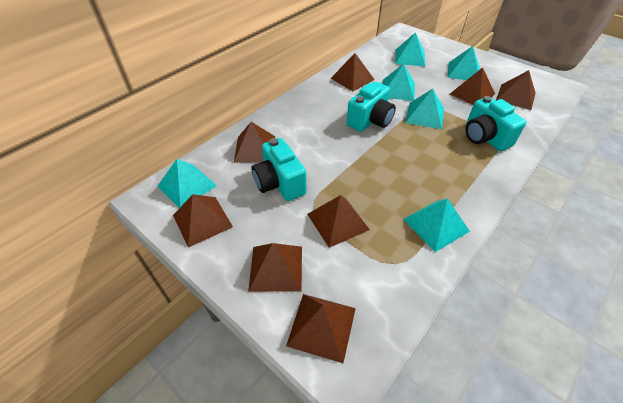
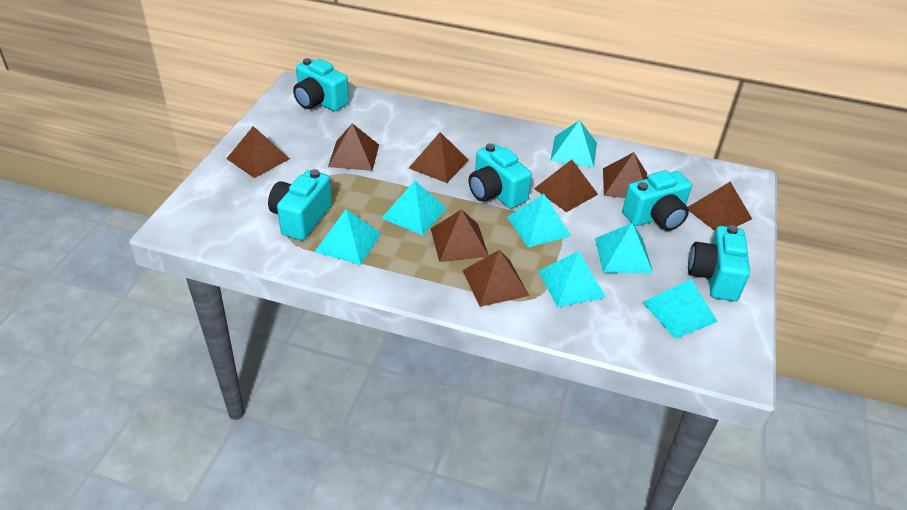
turquoise camera: 3 -> 5
turquoise pyramid: 6 -> 7

